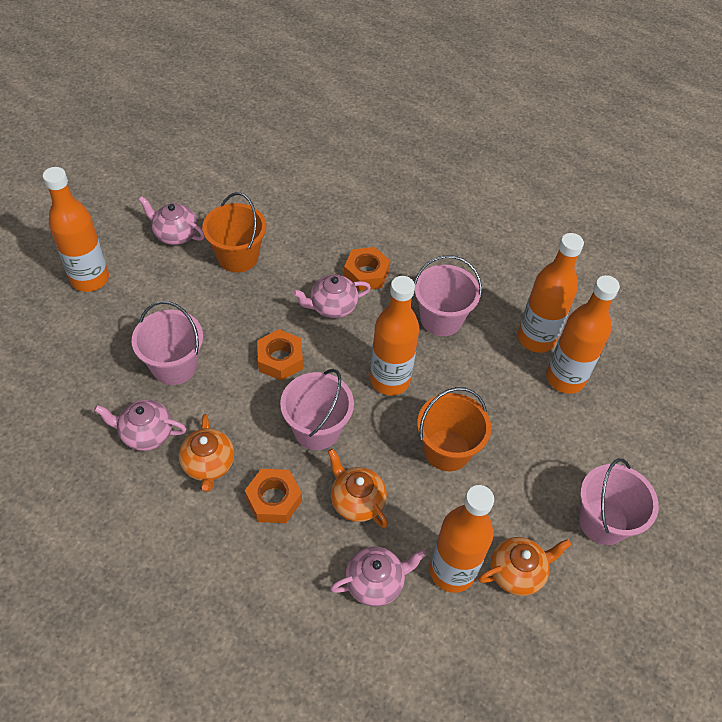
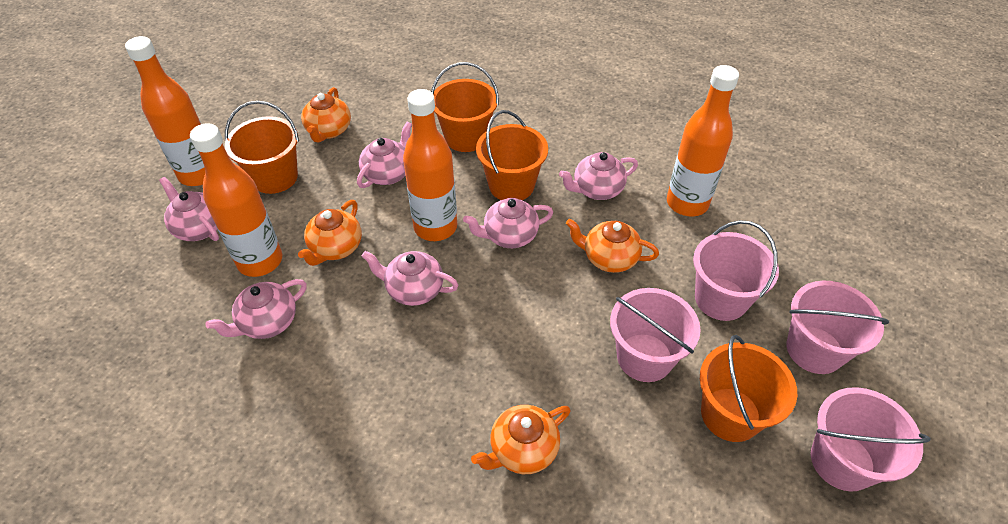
orange bottle: 5 -> 4
orange bucket: 2 -> 4
orange nut: 3 -> 0
orange teapot: 3 -> 4
pink teapot: 4 -> 6

